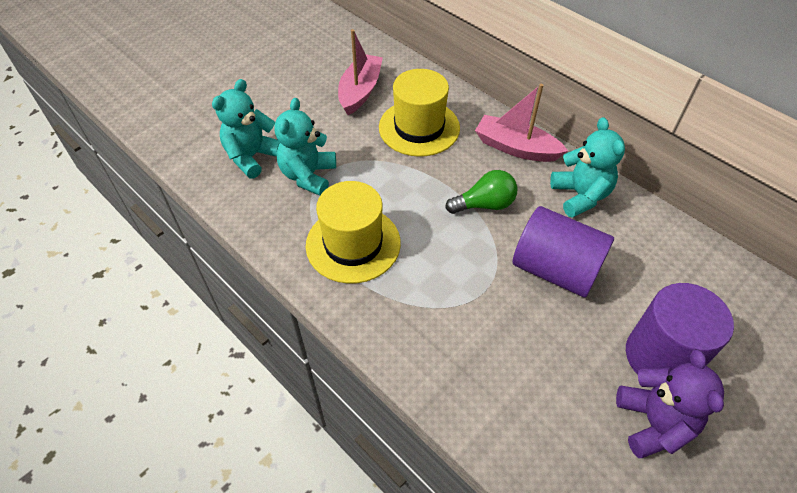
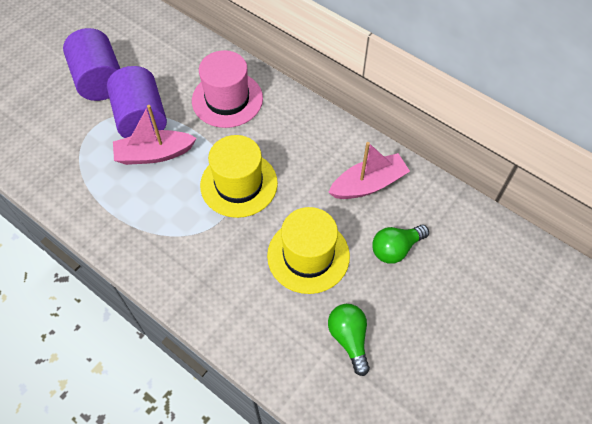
green light bulb: 1 -> 2
pink hat: 0 -> 1
purple teddy bear: 1 -> 0
turquoise teddy bear: 3 -> 0

